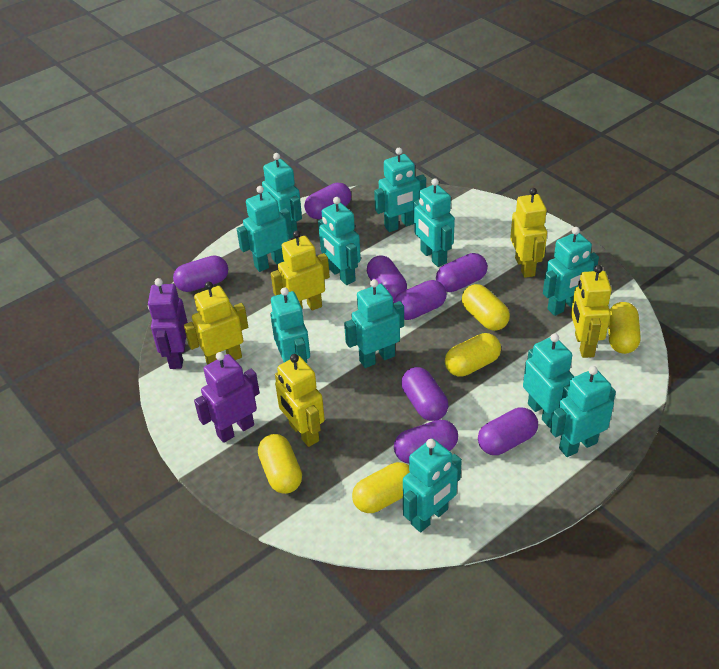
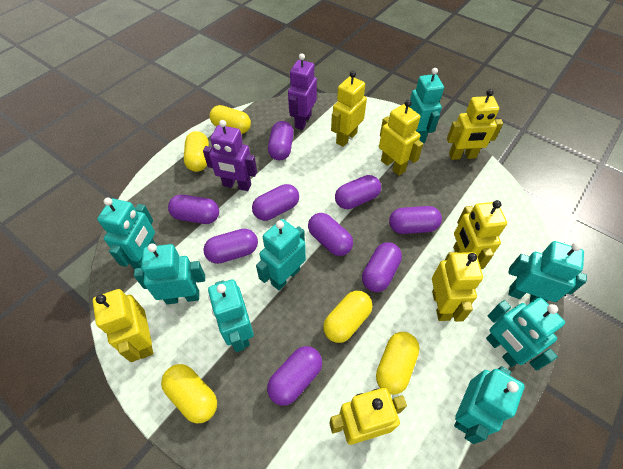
purple capsule: 8 -> 9
turquoise robot: 11 -> 8
yellow robot: 5 -> 7

